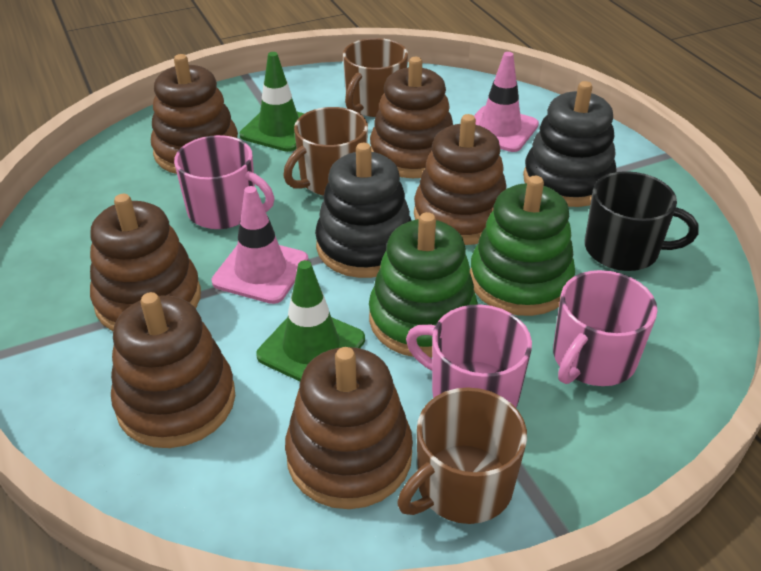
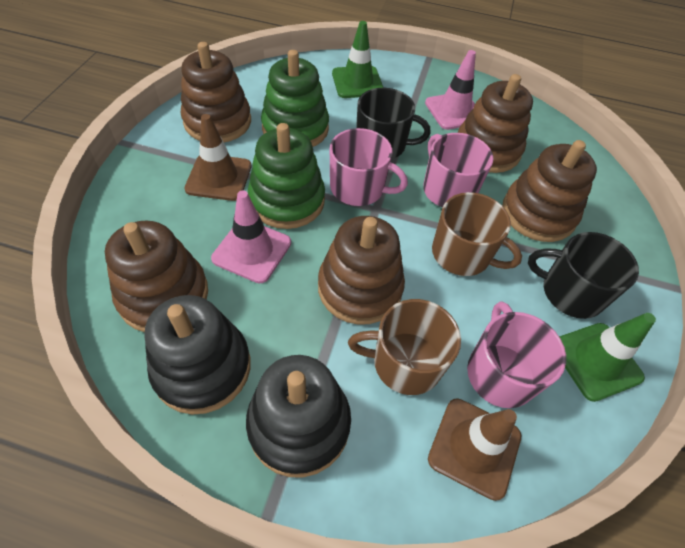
black mug: 1 -> 2
brown mug: 3 -> 2
brown stacking toy: 6 -> 5
brown traffic cone: 0 -> 2

